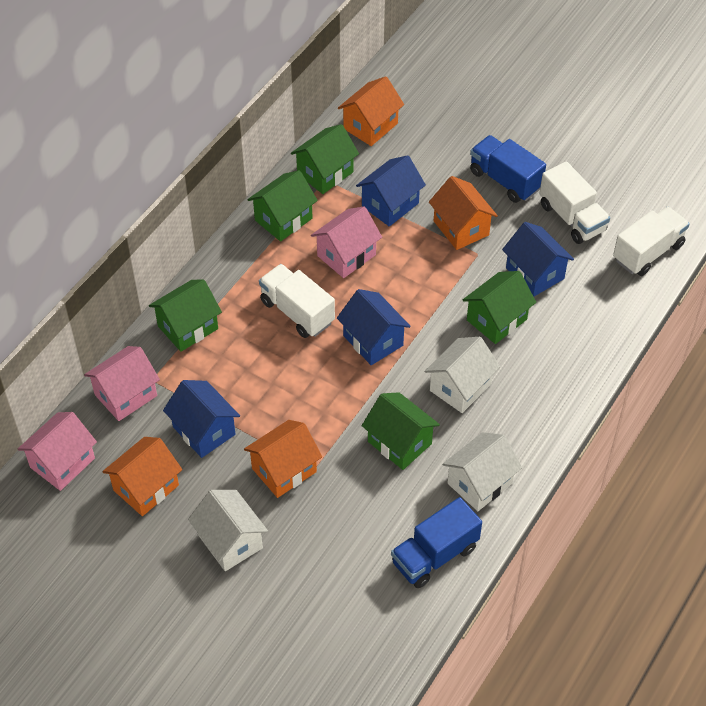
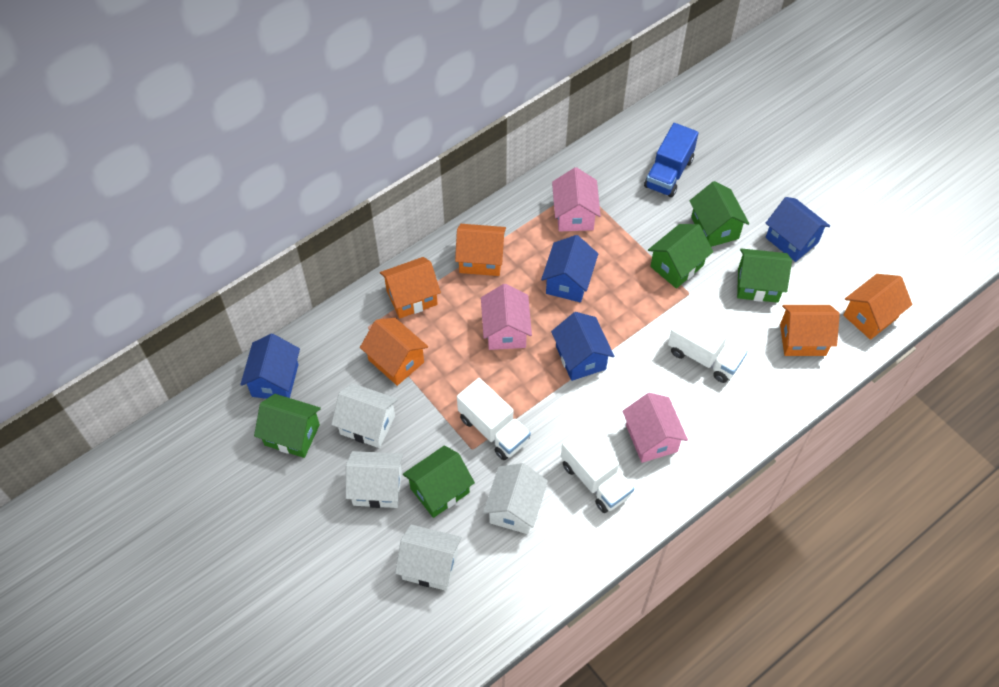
blue truck: 2 -> 1
orange house: 4 -> 5
white house: 3 -> 4

